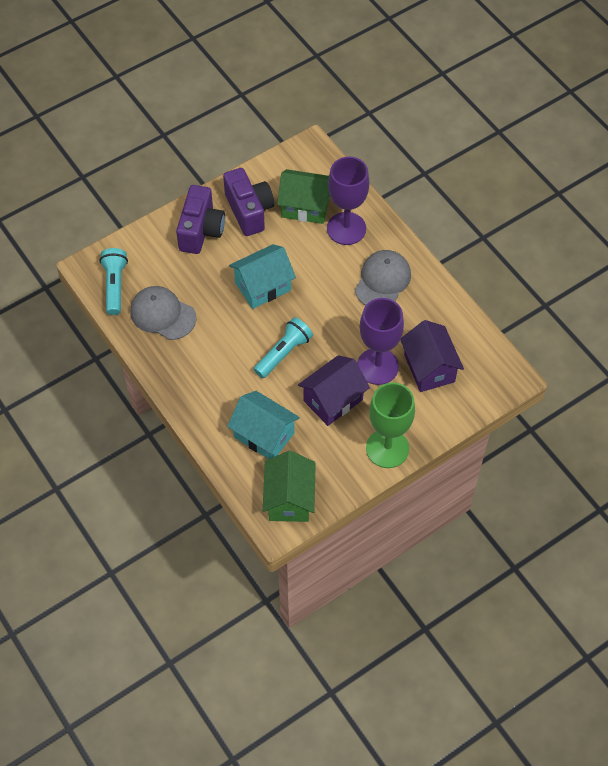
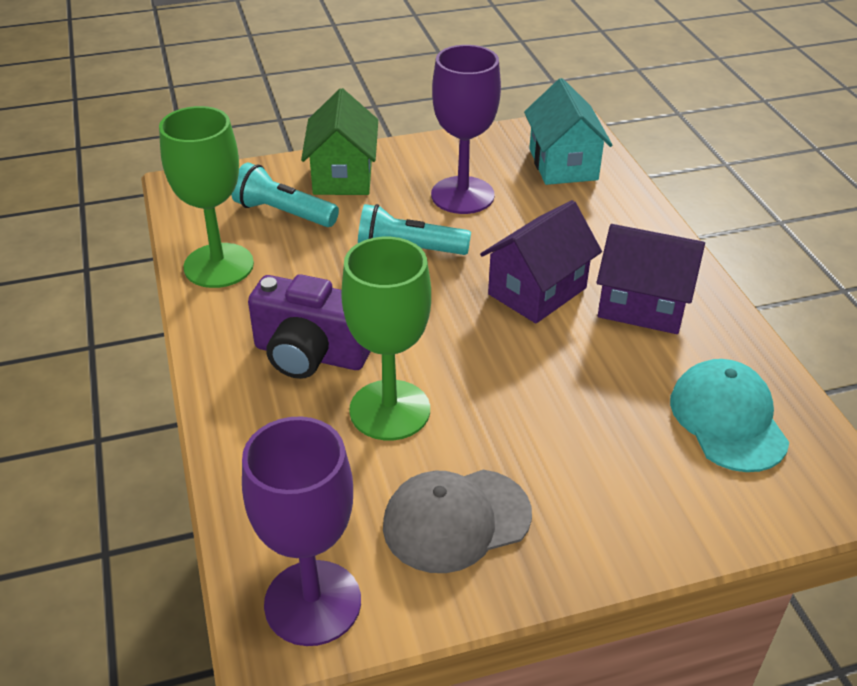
green goblet: 1 -> 2
green house: 2 -> 1
grey cap: 2 -> 1
purple camera: 2 -> 1
turquoise cap: 0 -> 1
turquoise house: 2 -> 1

